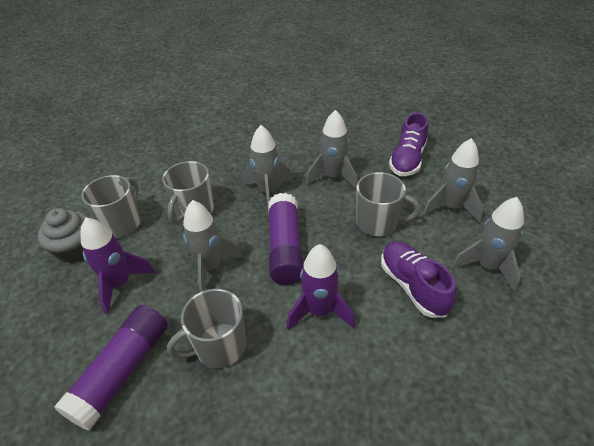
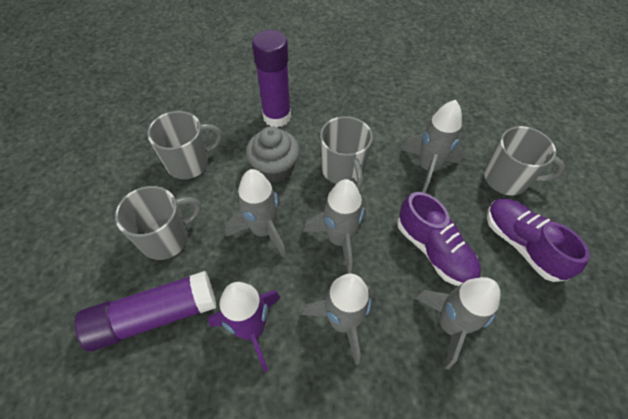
purple rocket: 2 -> 1

